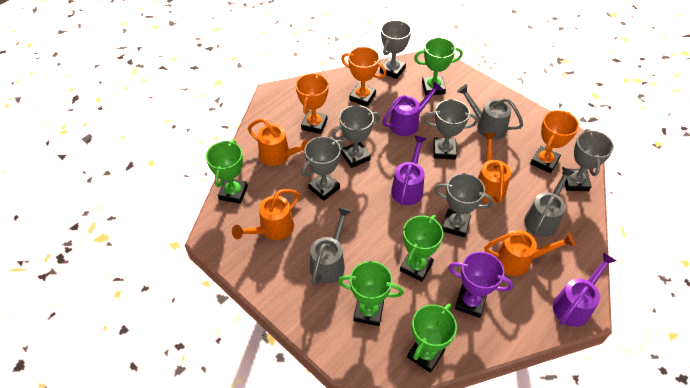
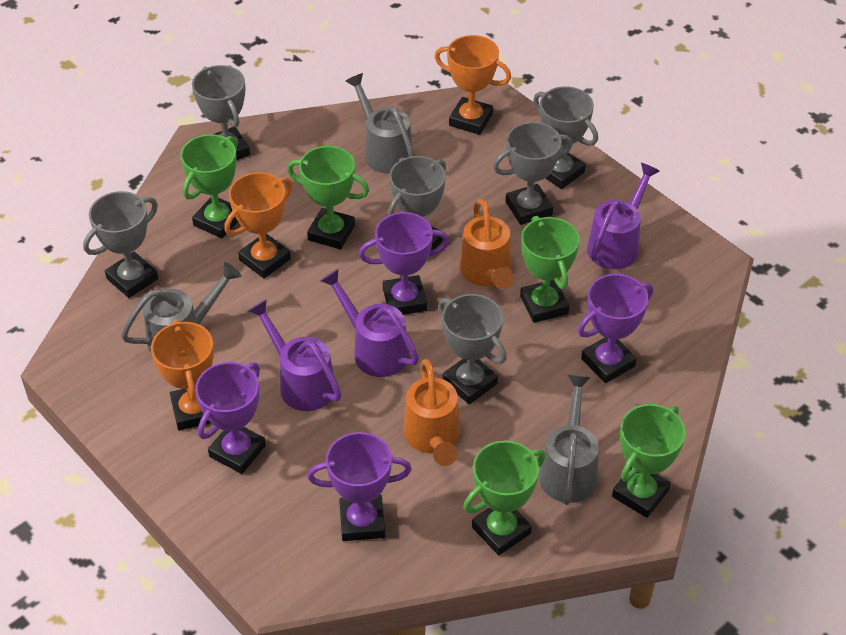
orange watering can: 4 -> 2
purple trophy: 1 -> 4

